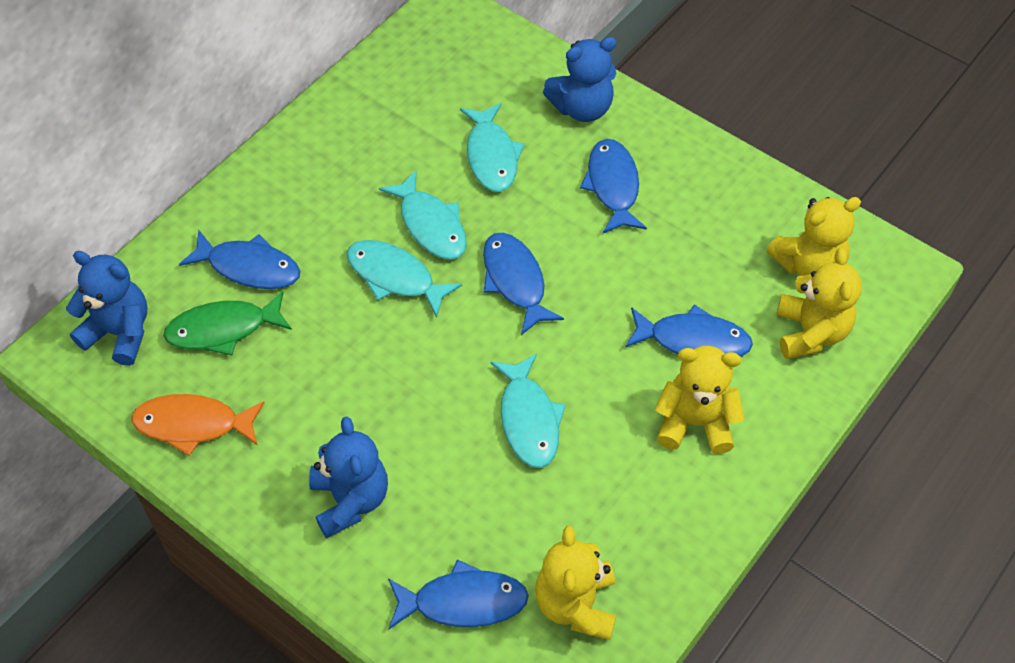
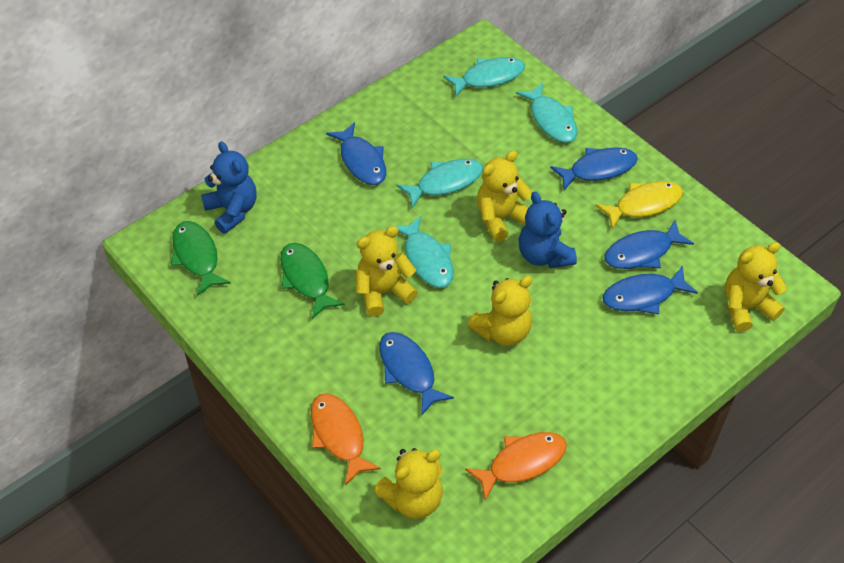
blue teddy bear: 3 -> 2
green fish: 1 -> 2
orange fish: 1 -> 2
yellow fish: 0 -> 1
yellow teddy bear: 4 -> 5

